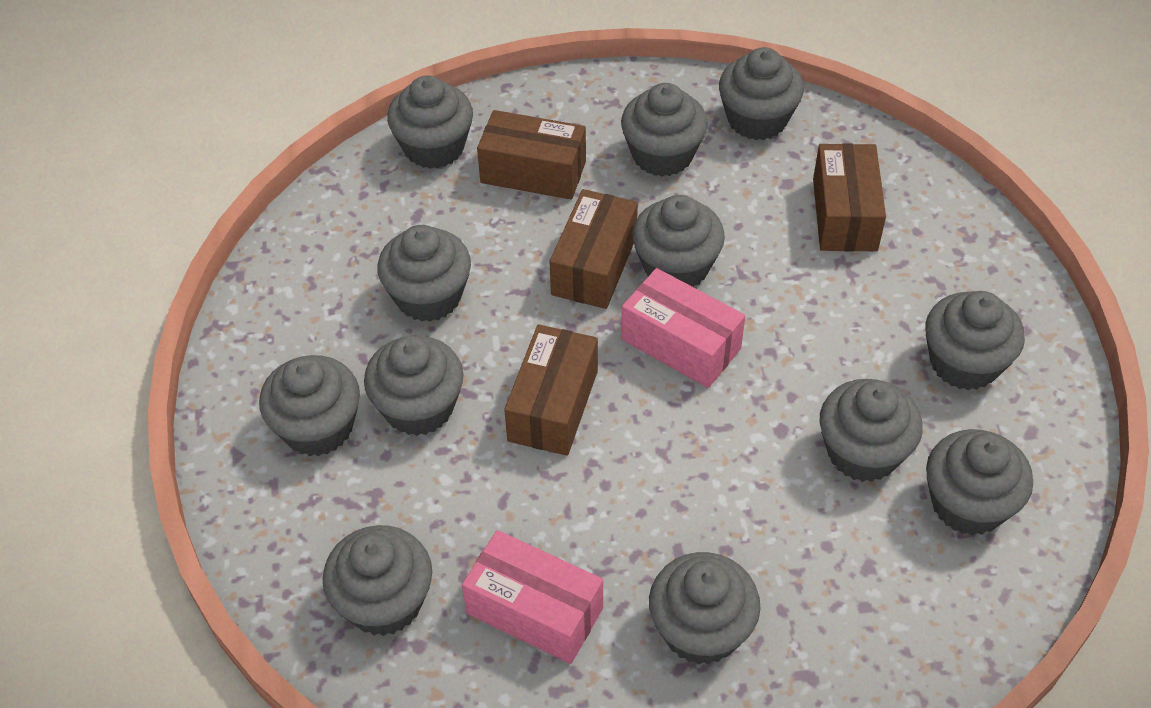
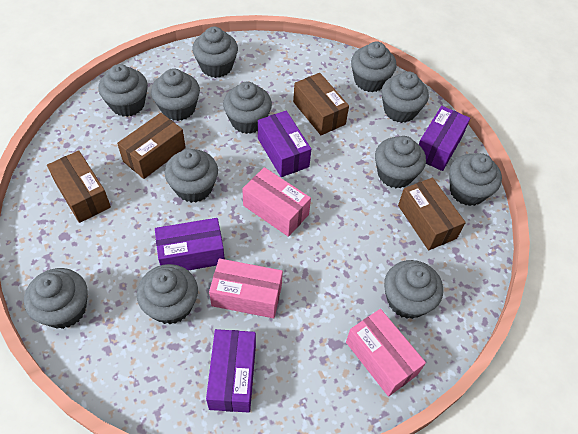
pink box: 2 -> 3
purple box: 0 -> 4

